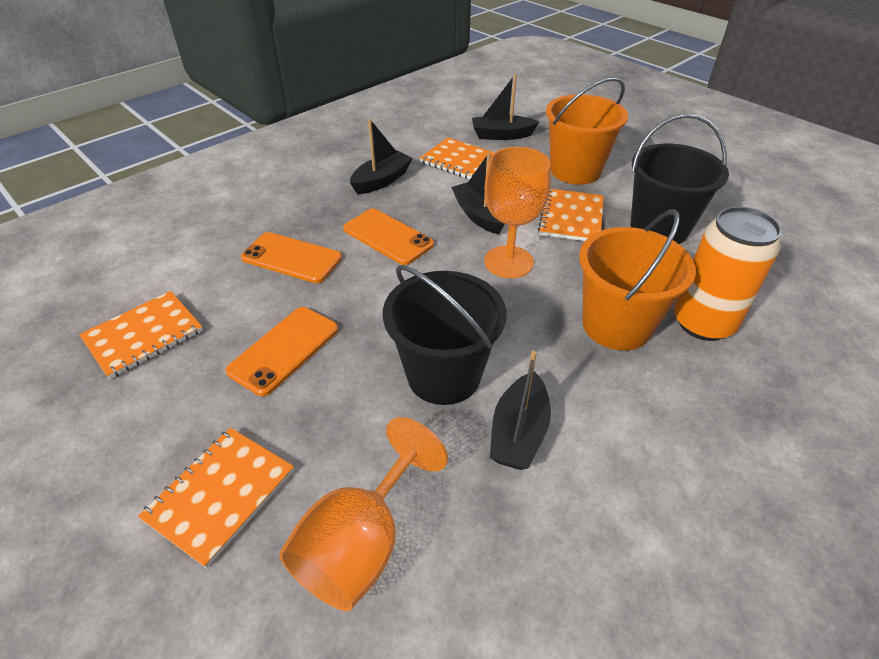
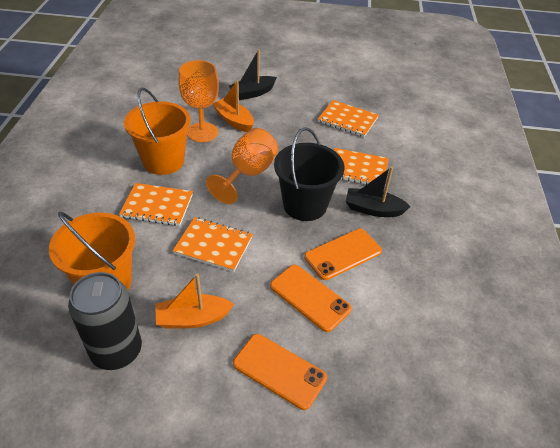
black boat: 4 -> 2
black bucket: 2 -> 1
black can: 0 -> 1
orange boat: 0 -> 2
orange can: 1 -> 0

